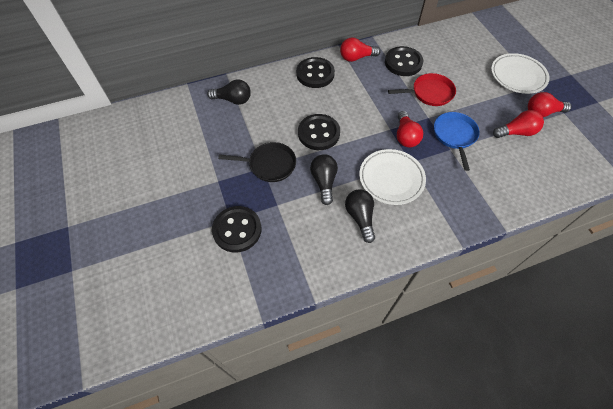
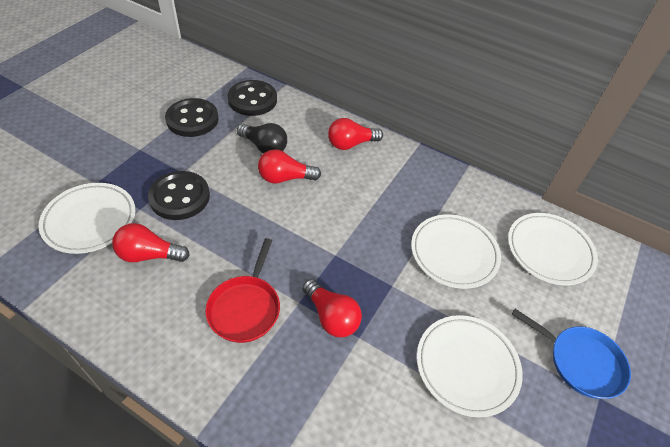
black button: 4 -> 3
black light bulb: 3 -> 1
black pan: 1 -> 0
white plate: 2 -> 4

